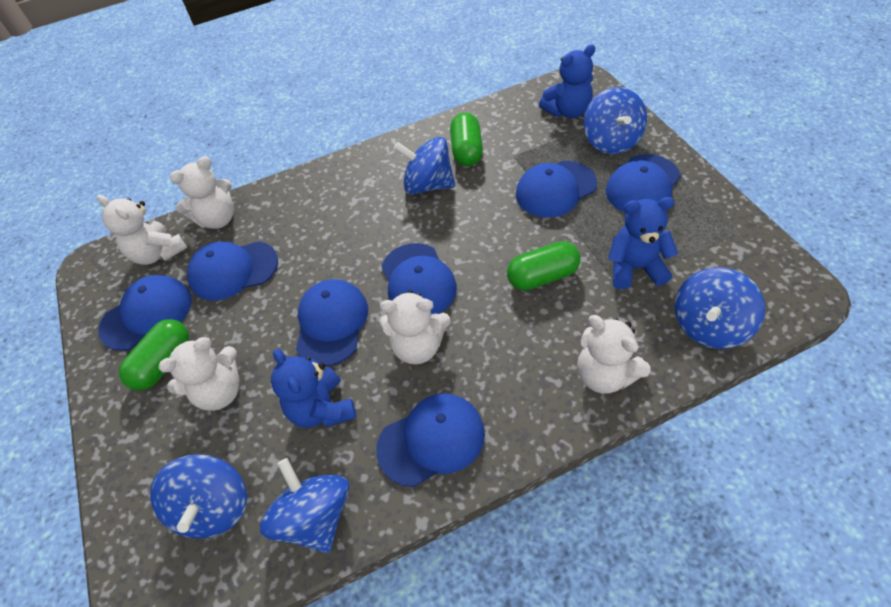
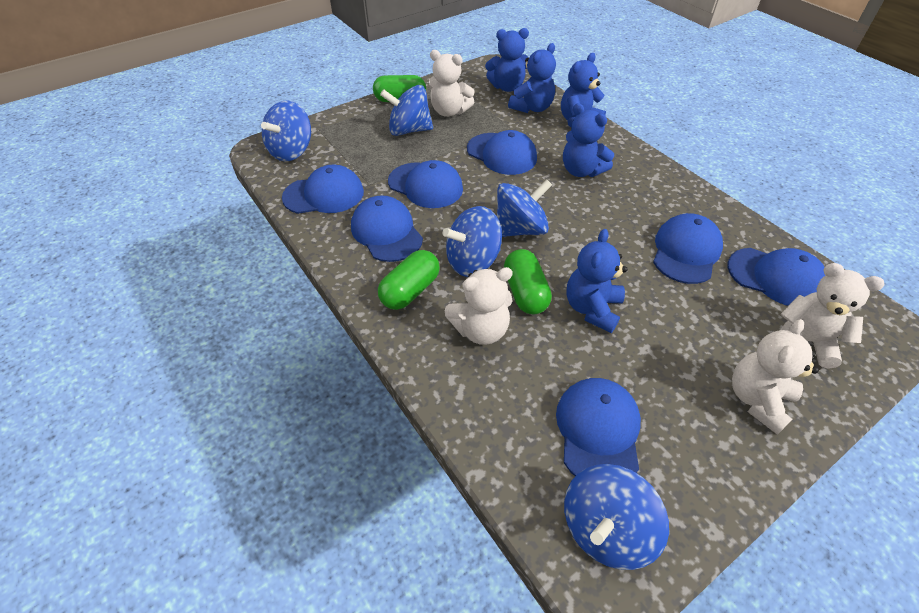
blue teddy bear: 3 -> 5
white teddy bear: 5 -> 4

